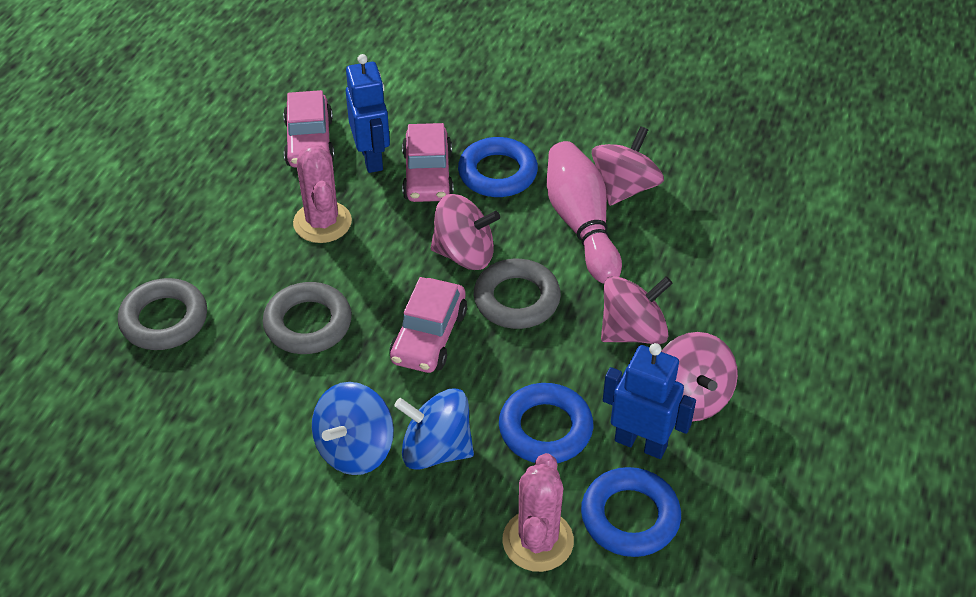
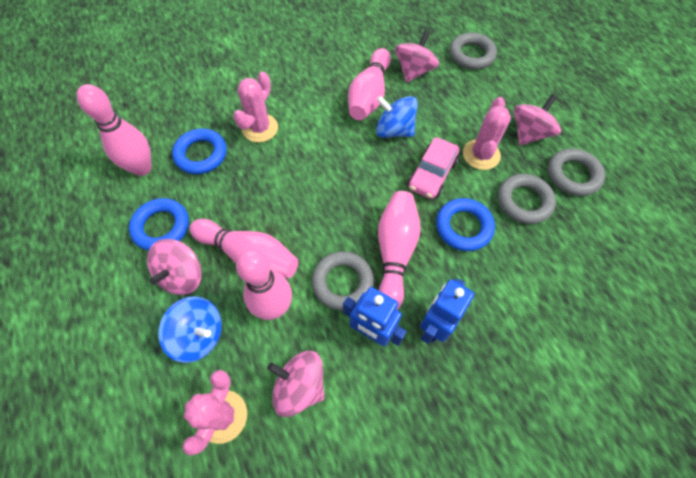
grey ring: 3 -> 4
pink bowling pin: 1 -> 5
pink cactus: 2 -> 3
pink car: 3 -> 1

